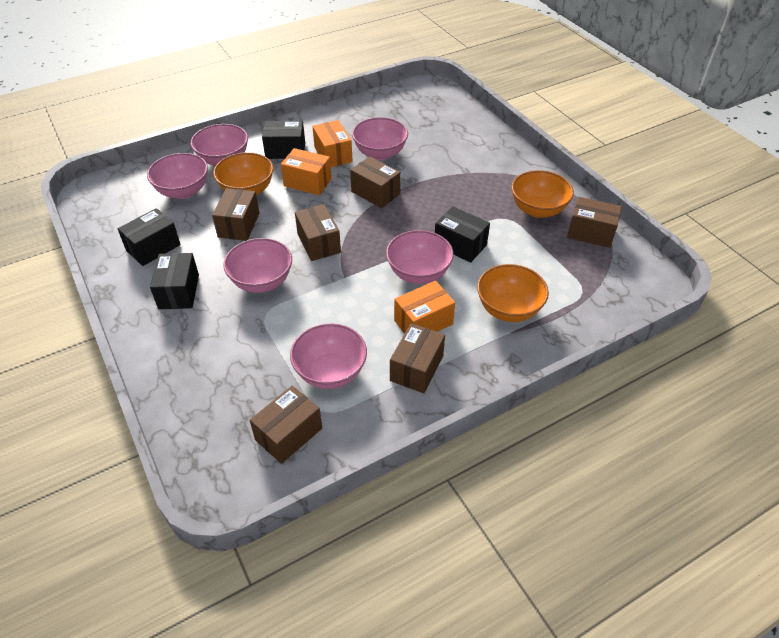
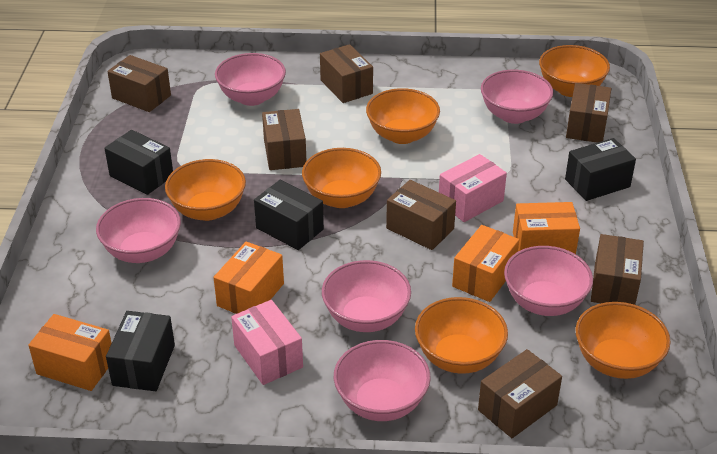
brown box: 6 -> 7
orange bowl: 3 -> 6
orange box: 3 -> 4
pink box: 0 -> 2

